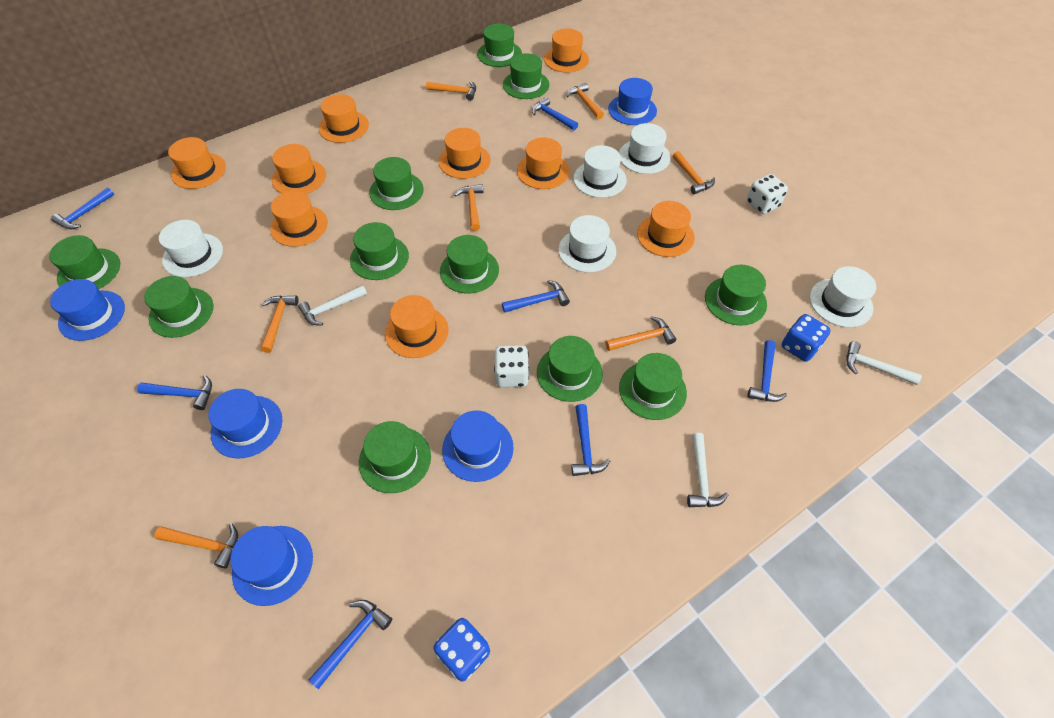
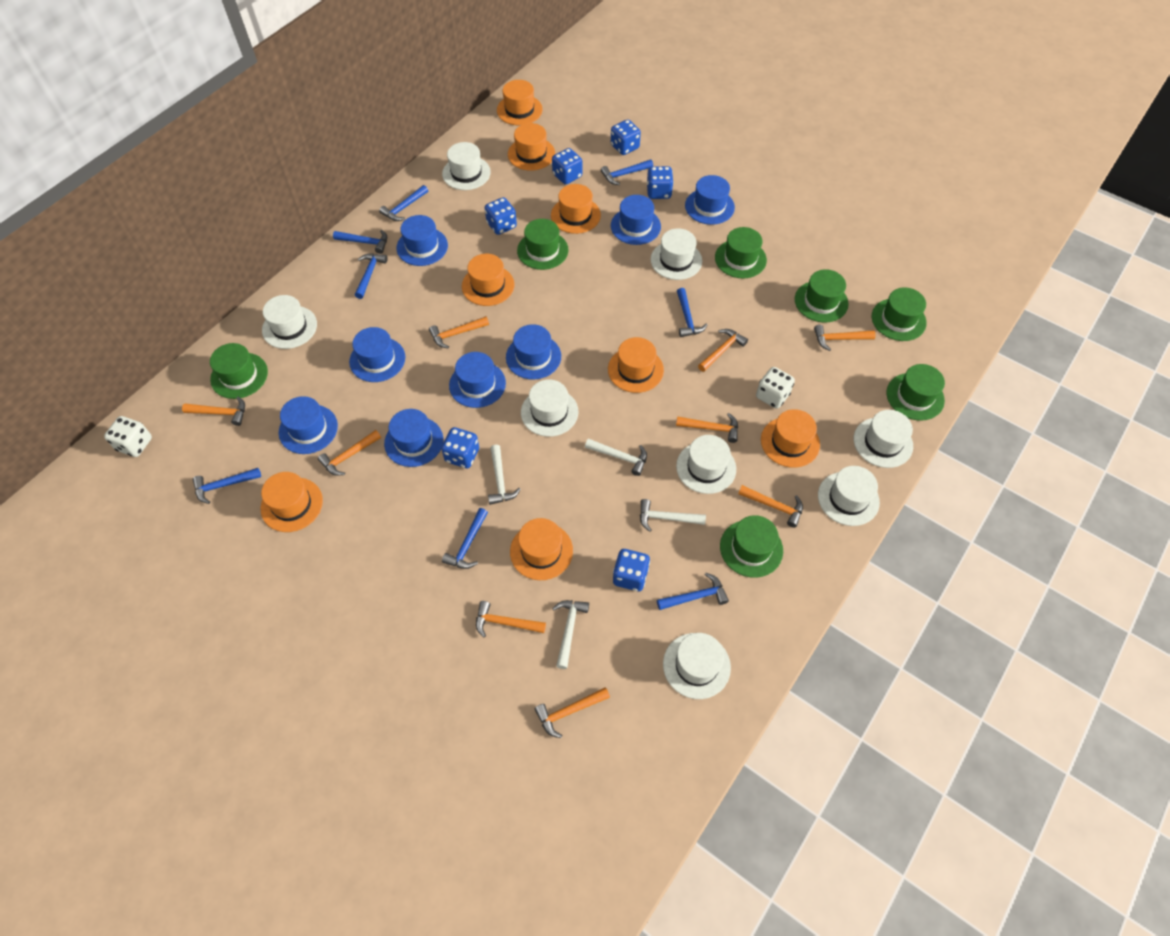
blue dice: 2 -> 6
blue hammer: 7 -> 8
blue hat: 5 -> 8
green hat: 11 -> 7
orange hammer: 7 -> 9
orange hat: 9 -> 8
white hammer: 3 -> 4
white hat: 5 -> 8

